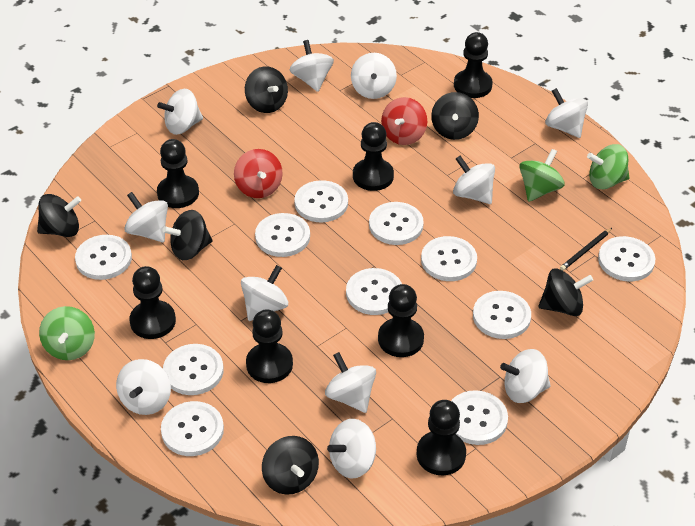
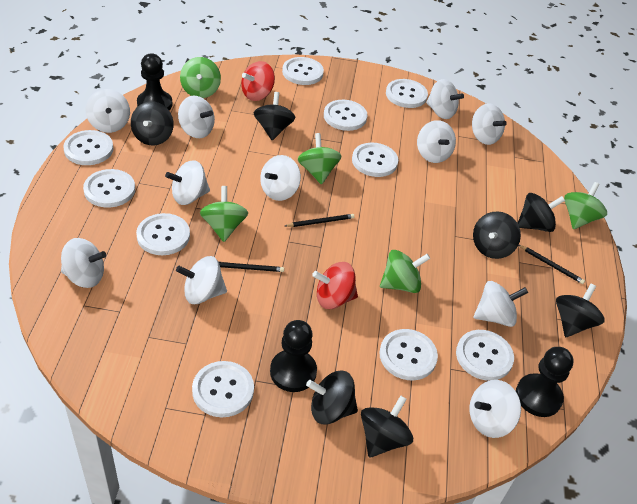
black pawn: 7 -> 3
black pencil: 1 -> 3
black spinning top: 6 -> 7
green spinning top: 3 -> 5
white button: 11 -> 10

